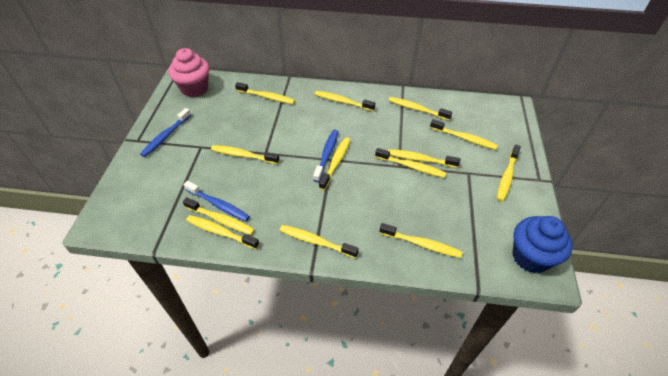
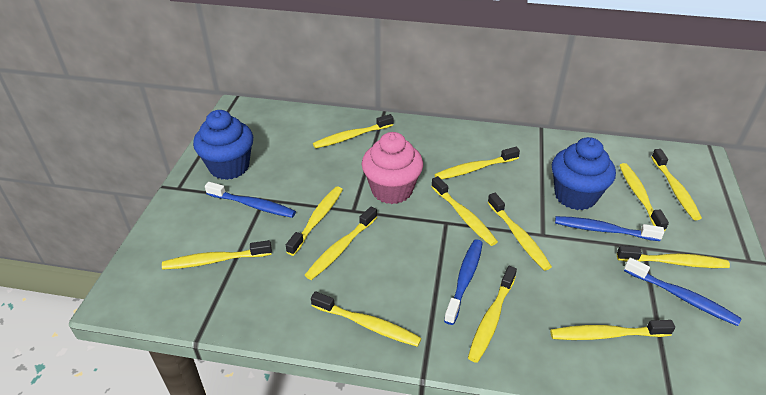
blue cupcake: 1 -> 2
blue toothbrush: 3 -> 4

